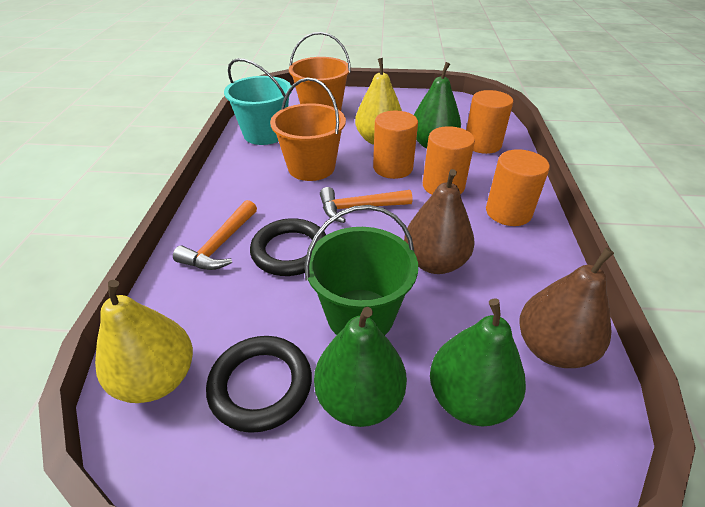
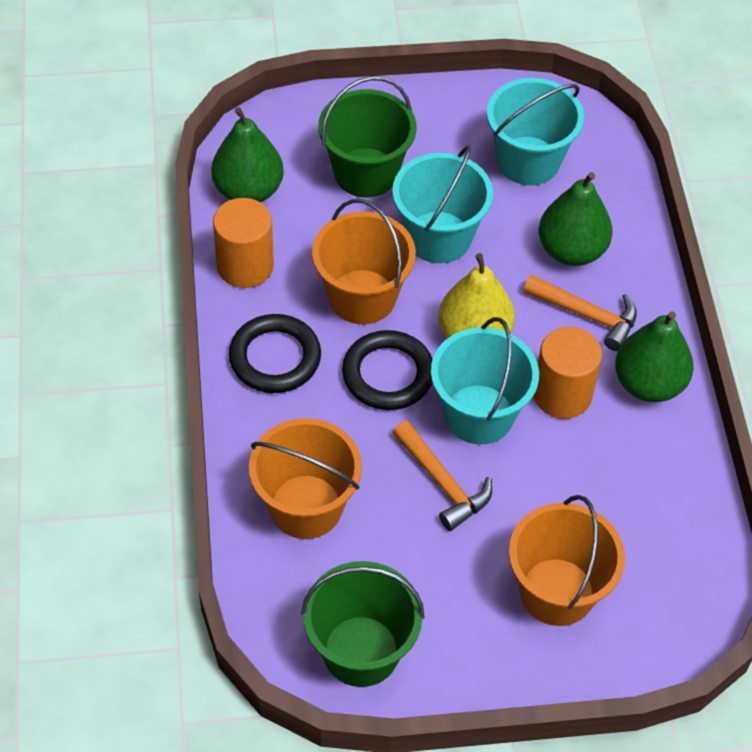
brown pear: 2 -> 0
green bucket: 1 -> 2
orange bucket: 2 -> 3
orange cylinder: 4 -> 2
turquoise bucket: 1 -> 3
yellow pear: 2 -> 1

